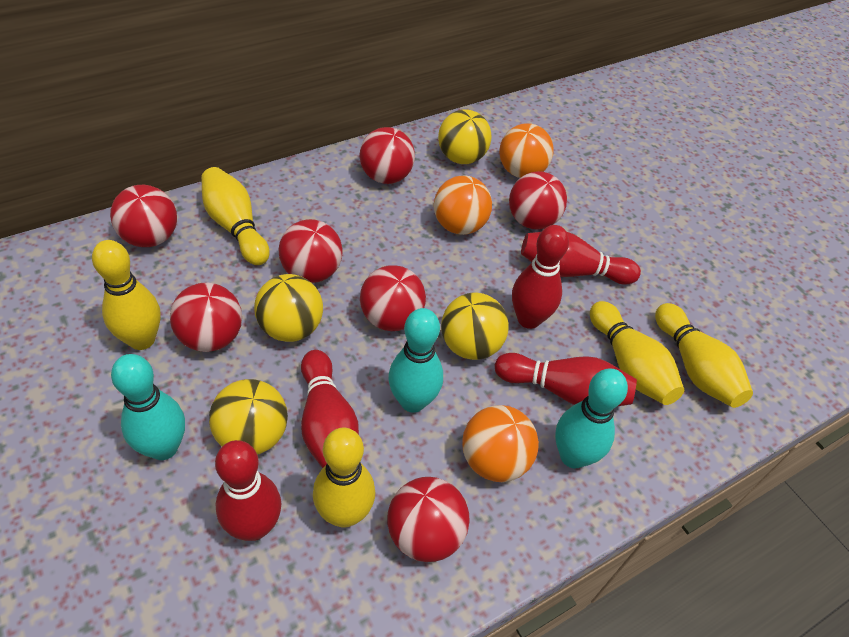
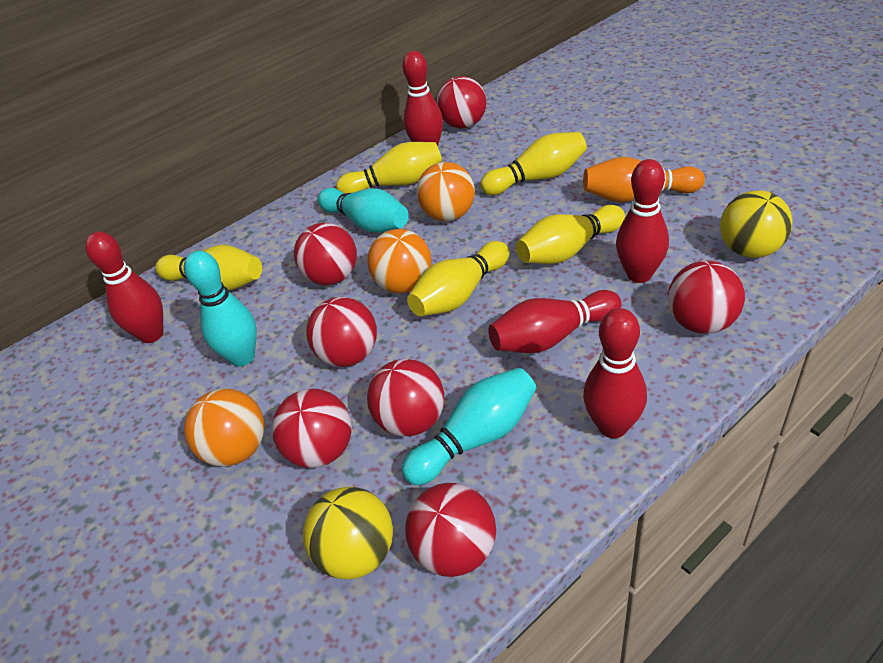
orange bowling pin: 0 -> 1
yellow ball: 4 -> 2

